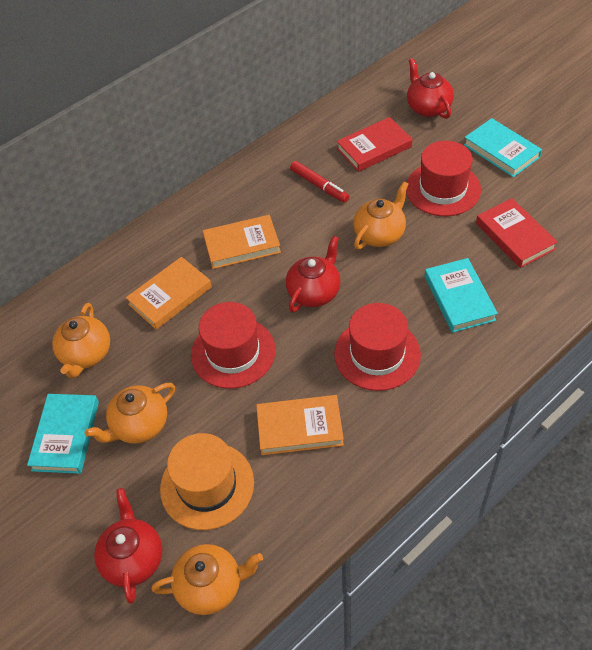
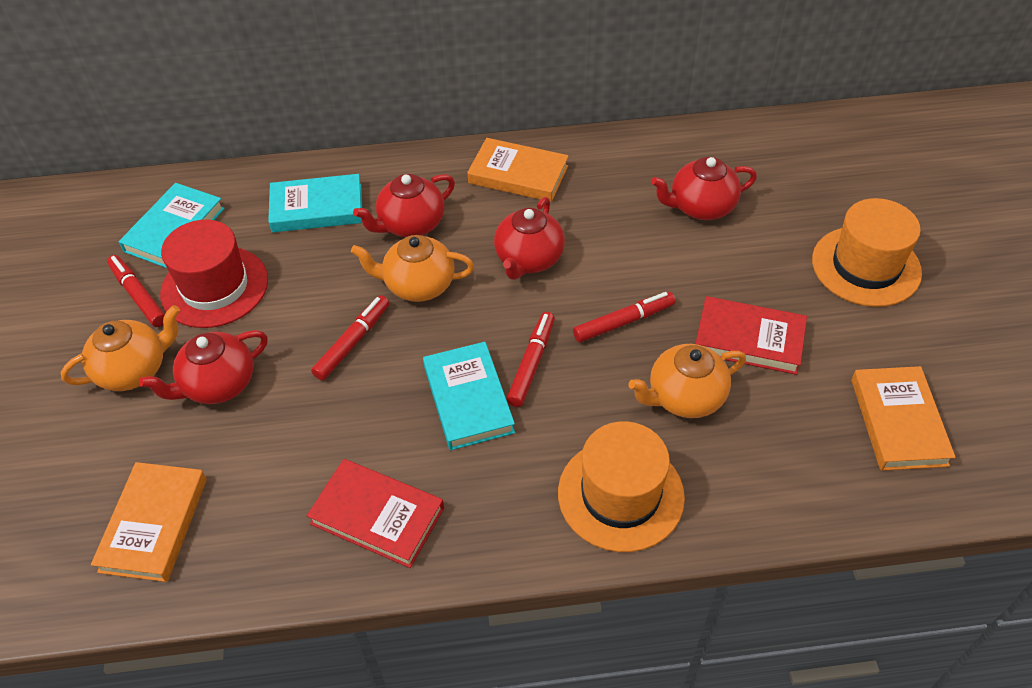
orange hat: 1 -> 2
orange teapot: 4 -> 3
red hat: 3 -> 1
red marker: 1 -> 4
red teapot: 3 -> 4

